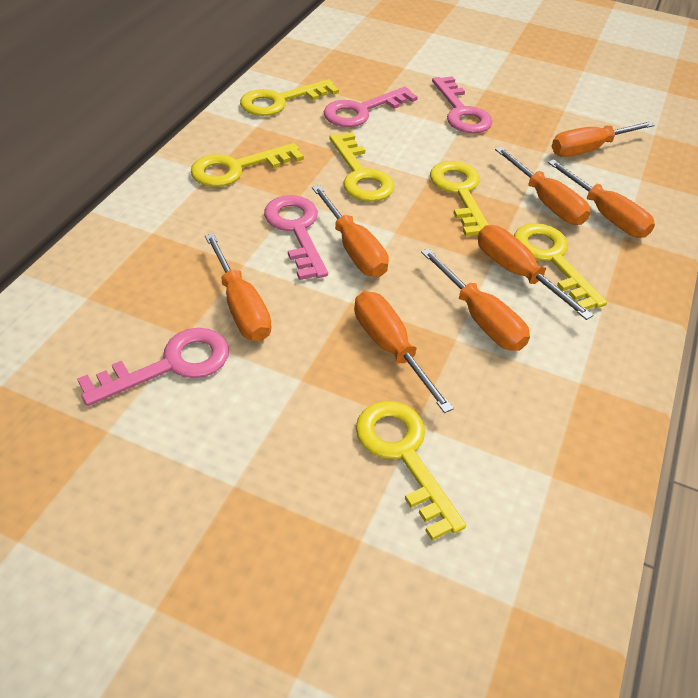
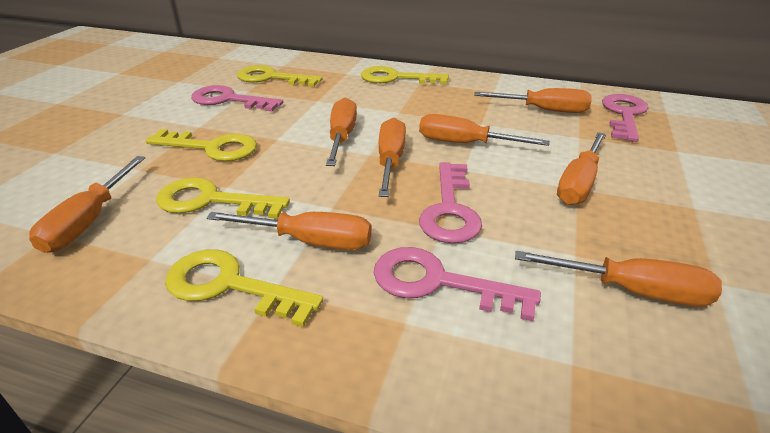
yellow key: 6 -> 5

